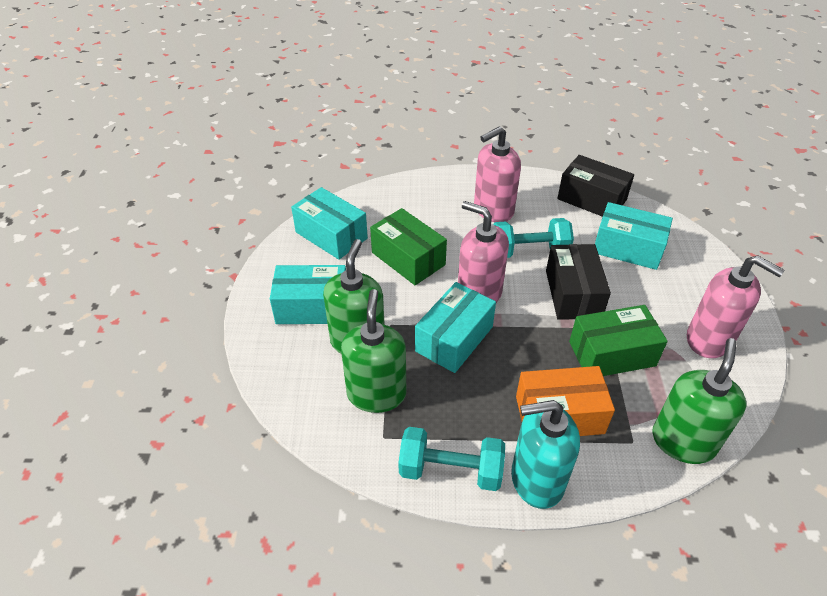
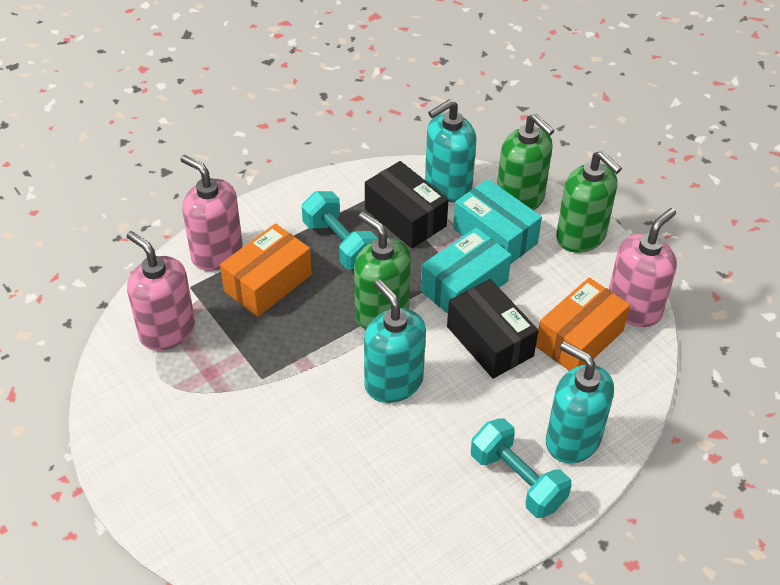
green box: 2 -> 0
orange box: 1 -> 2
turquoise box: 4 -> 2
turquoise soap dispenser: 1 -> 3

